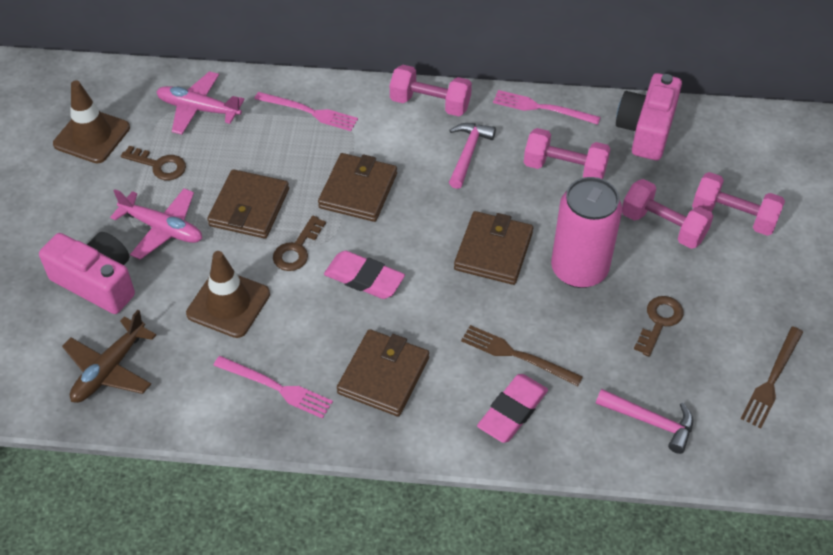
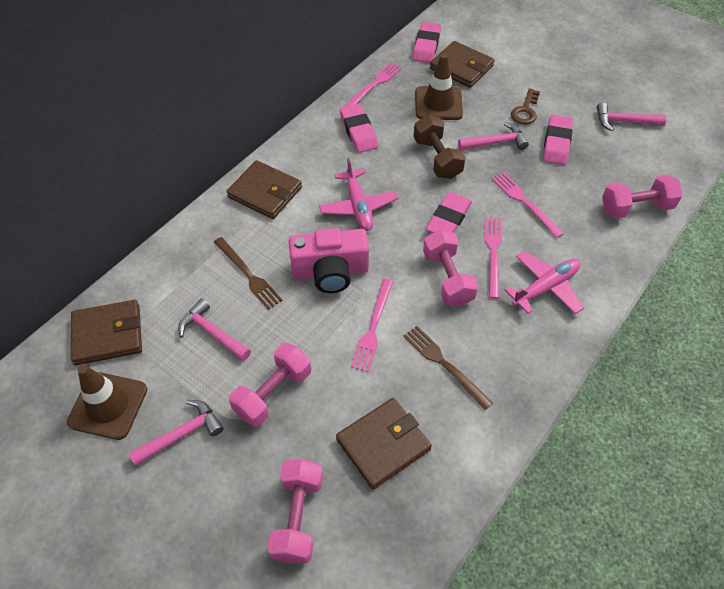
brown dumbbell: 0 -> 1
brown key: 3 -> 1
brown plane: 1 -> 0
pink camera: 2 -> 1
pink can: 1 -> 0
pink eraser: 2 -> 4
pink fork: 3 -> 4
pink hammer: 2 -> 4

